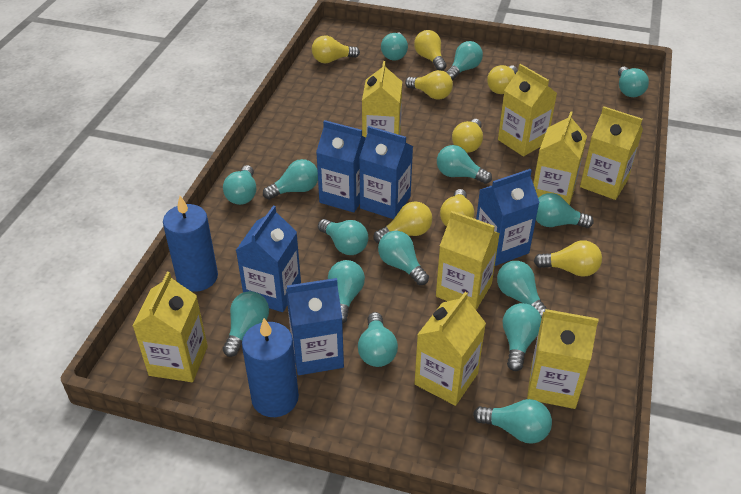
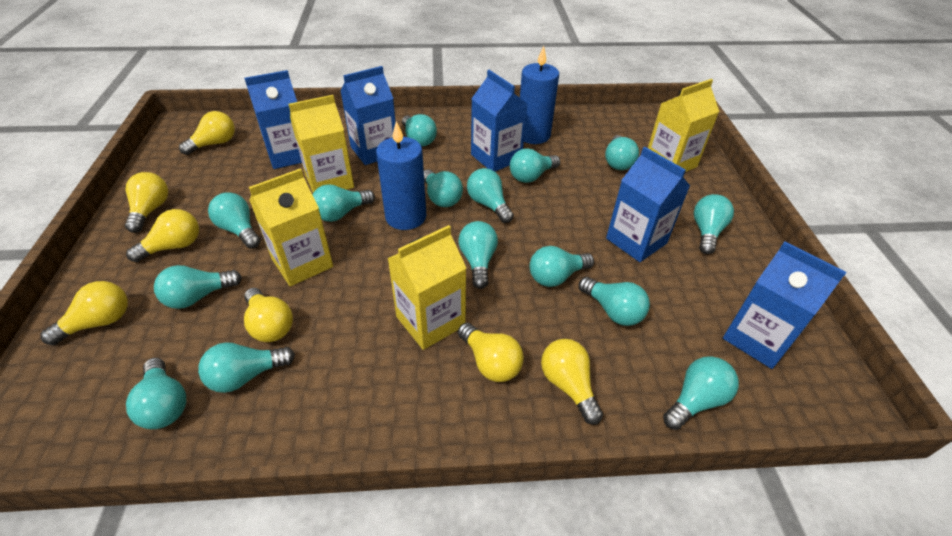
yellow carton: 8 -> 4
yellow light bulb: 8 -> 7

